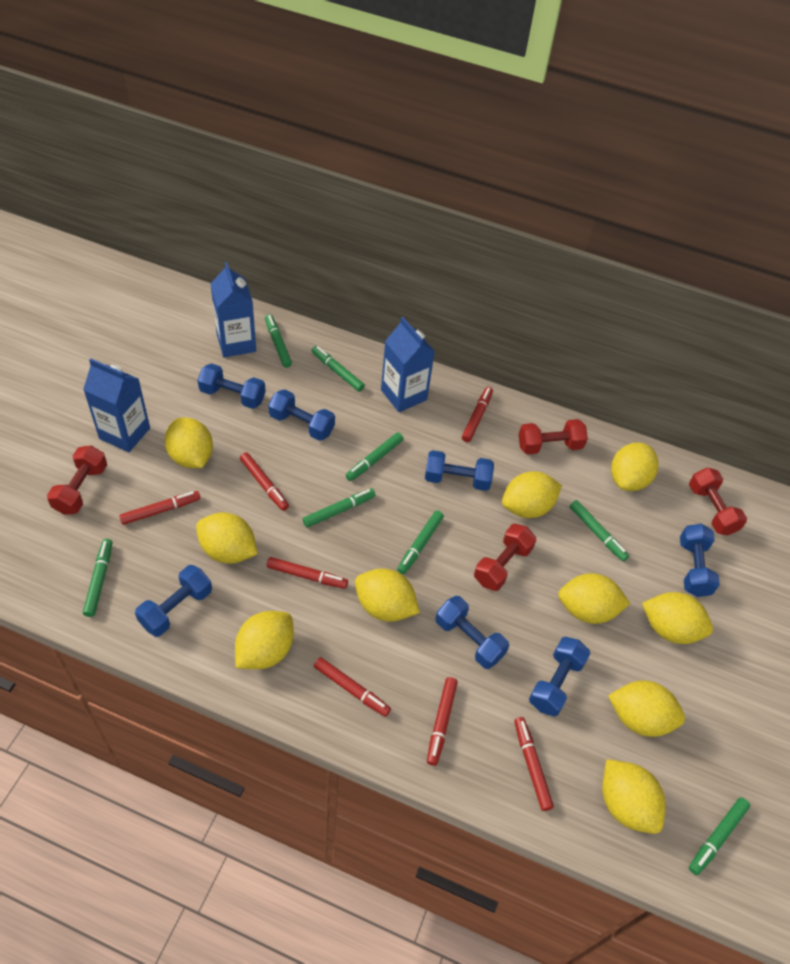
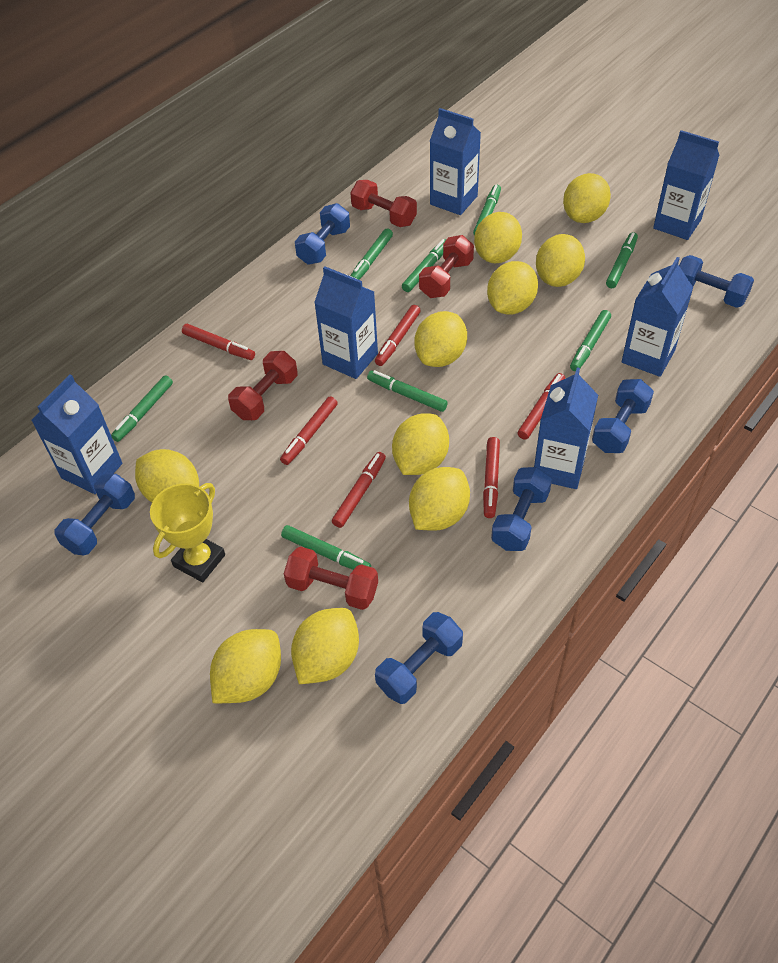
blue carton: 3 -> 6
blue dumbbell: 7 -> 6
red marker: 7 -> 6
yellow trophy: 0 -> 1

